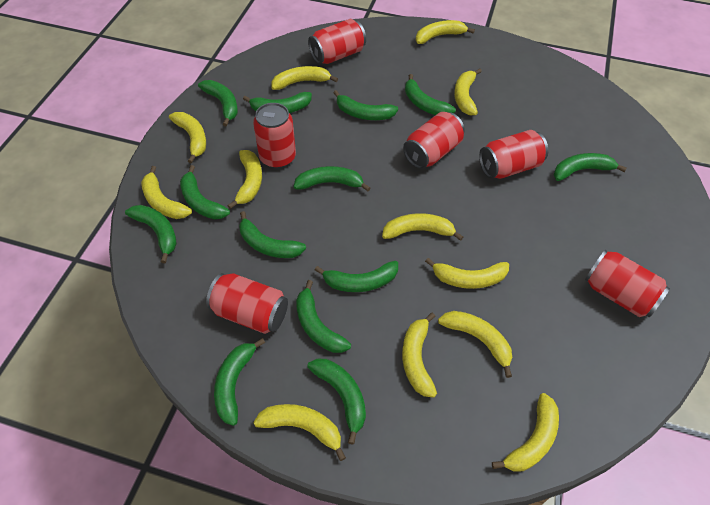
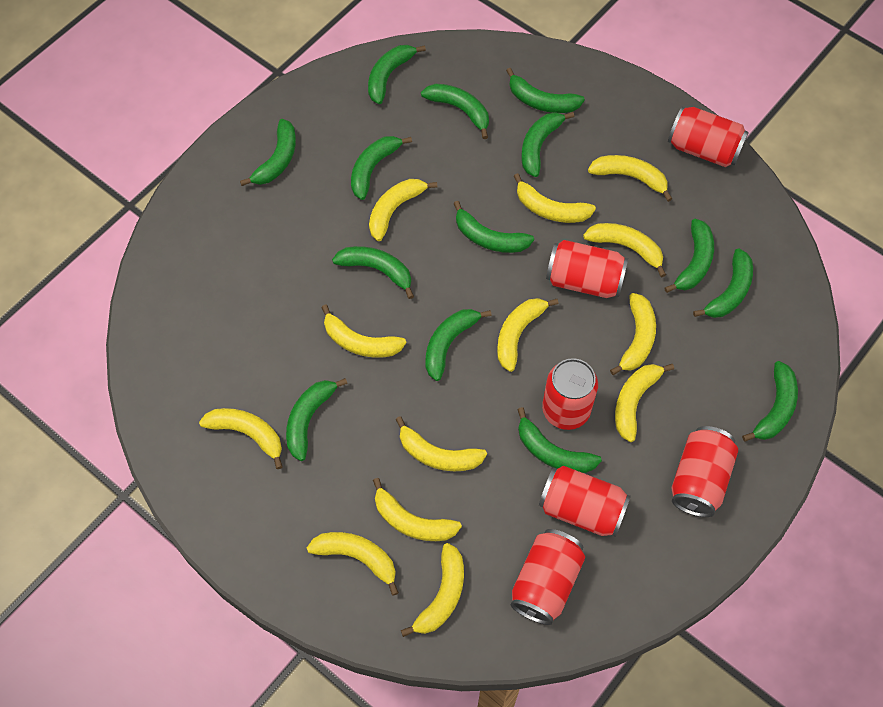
green banana: 13 -> 14
yellow banana: 12 -> 13

